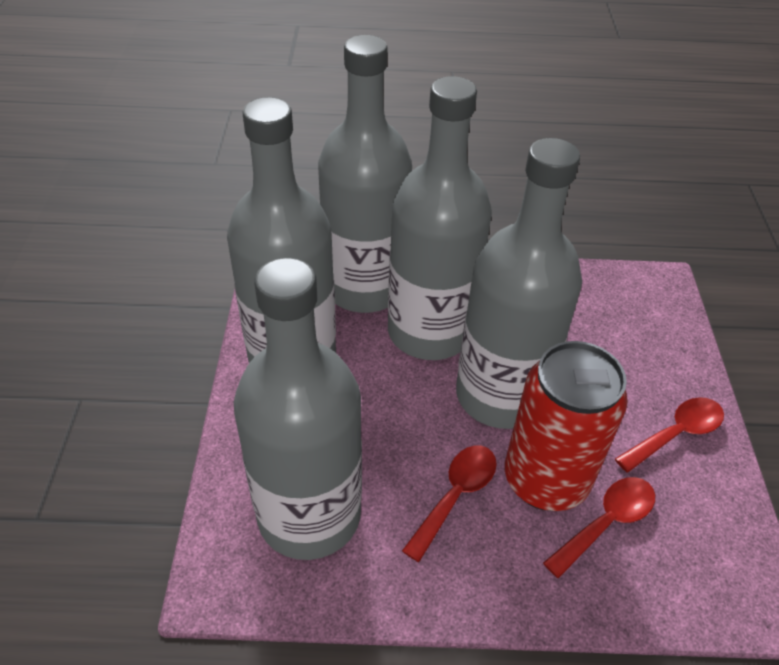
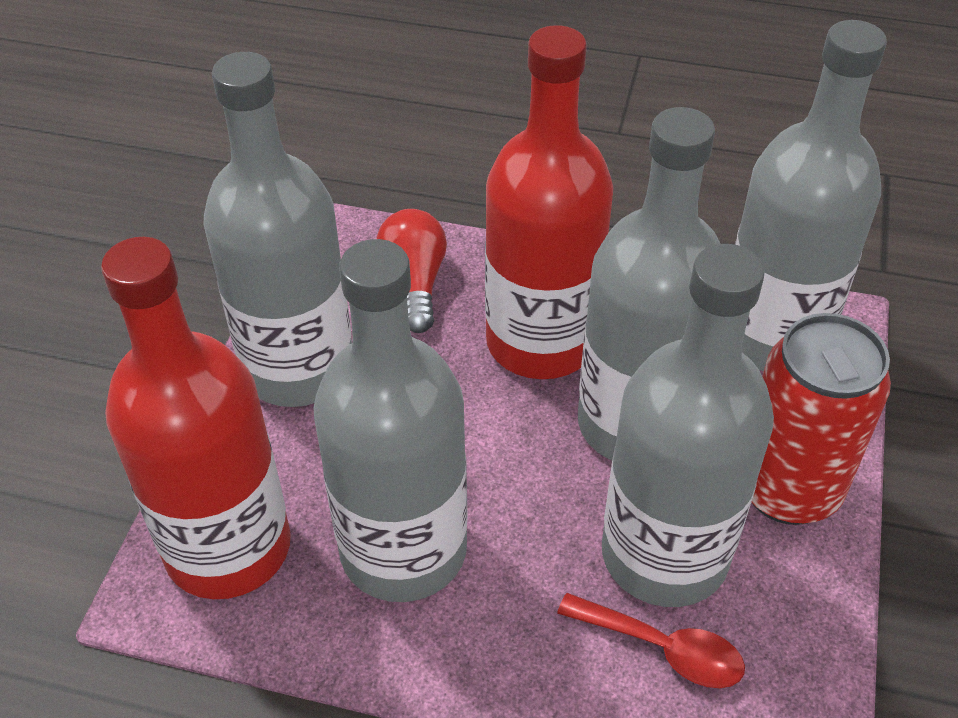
red bottle: 0 -> 2
red light bulb: 0 -> 1
red spoon: 3 -> 1

